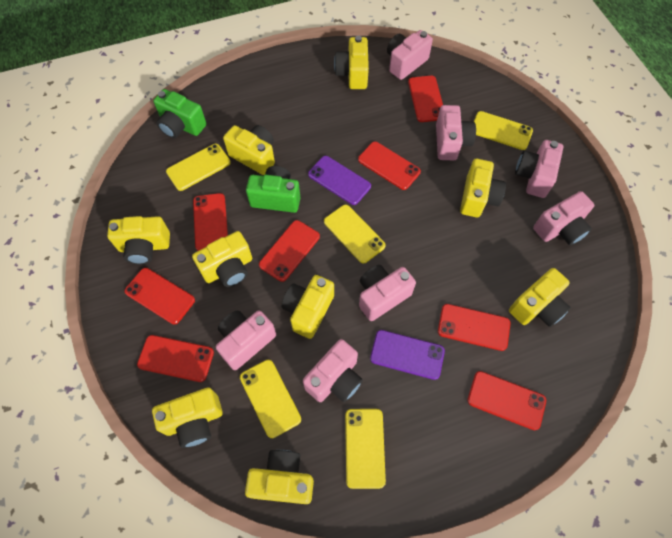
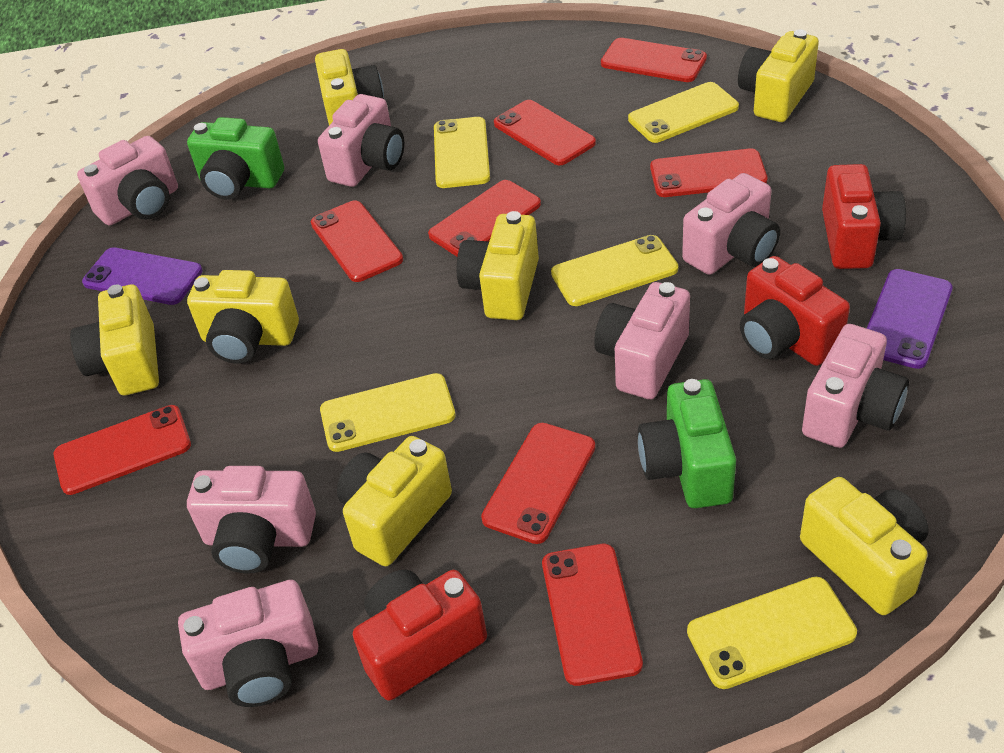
red camera: 0 -> 3
yellow camera: 9 -> 7

